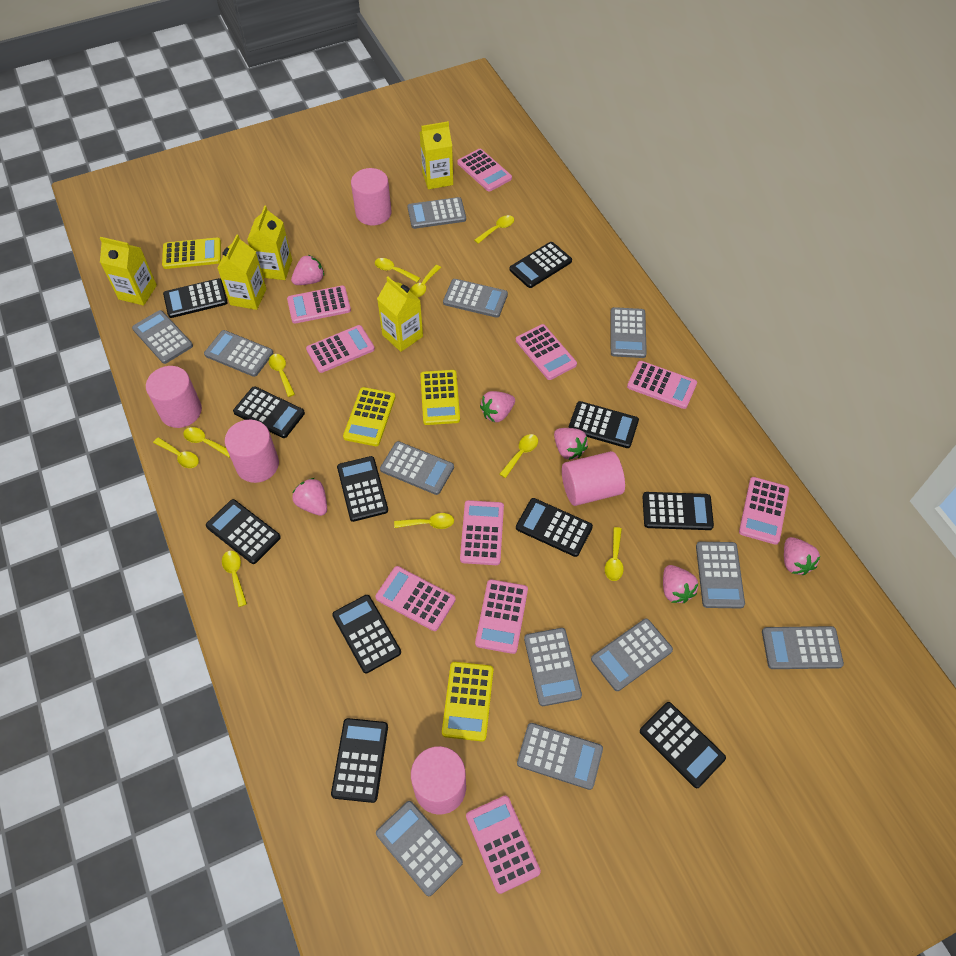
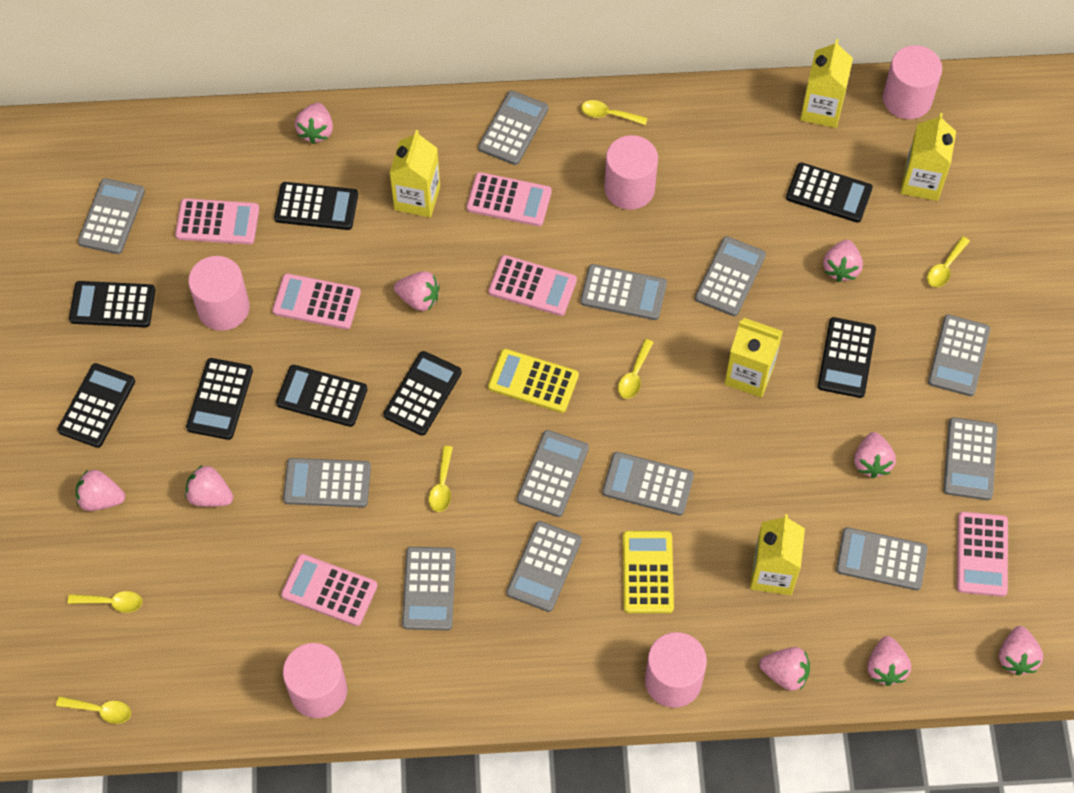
black calculator: 11 -> 8
pink calculator: 10 -> 6
pink strawberry: 6 -> 9
yellow calculator: 4 -> 2
yellow spoon: 10 -> 6

